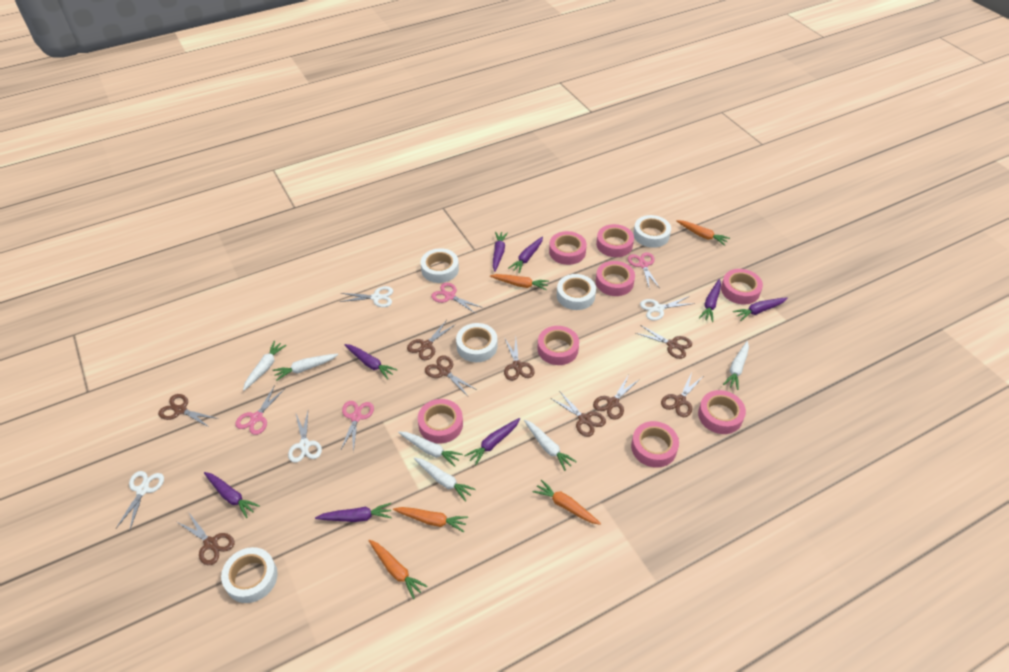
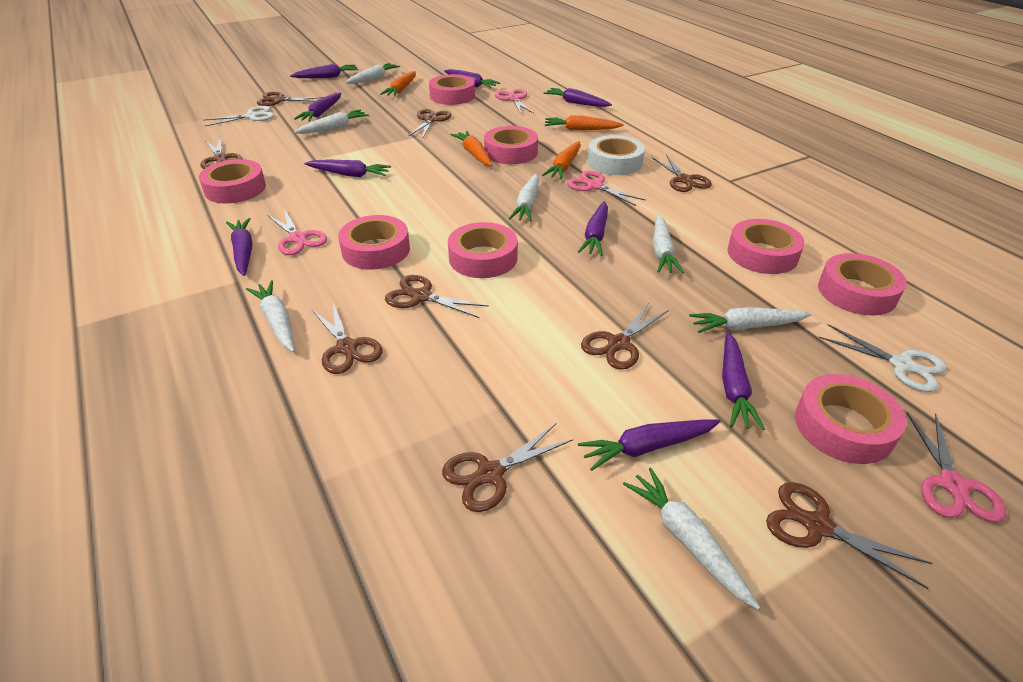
orange carrot: 5 -> 4
purple carrot: 8 -> 9
white carrot: 6 -> 7
white scissors: 4 -> 2
white tape: 5 -> 1

